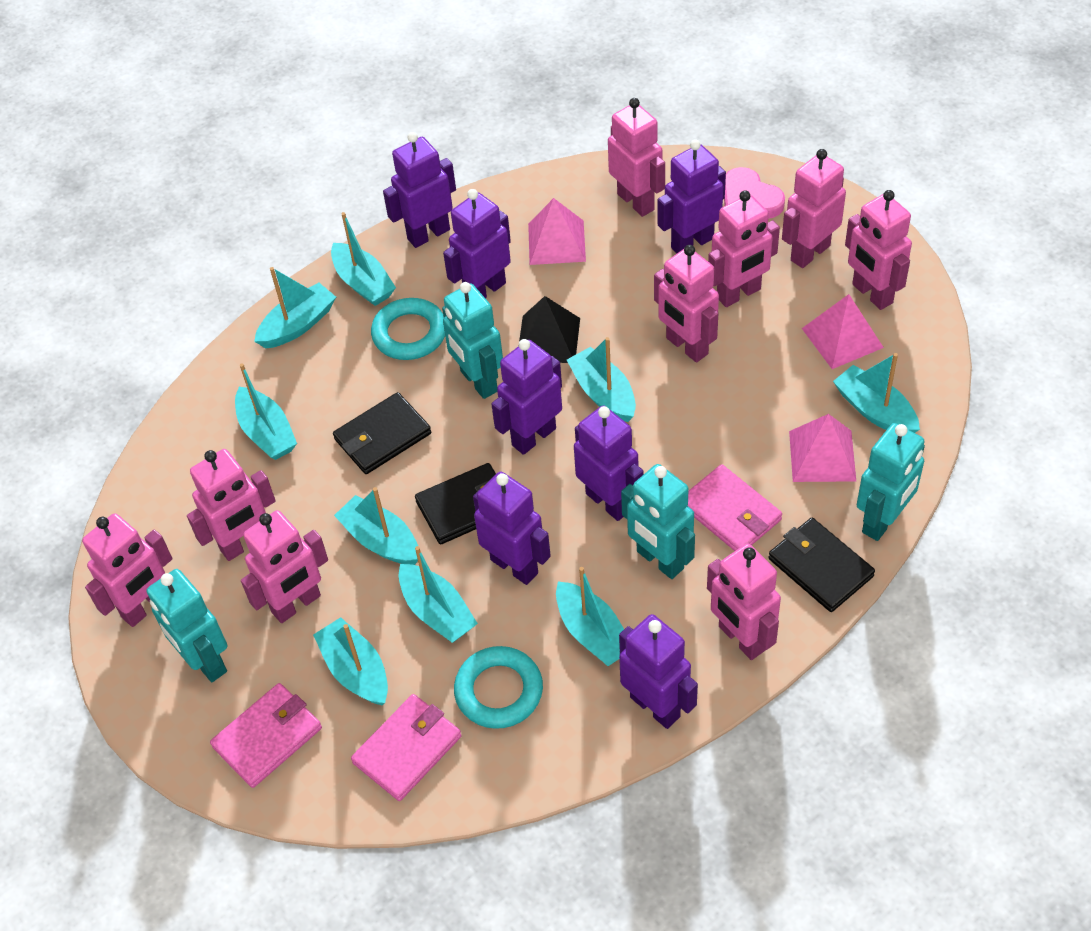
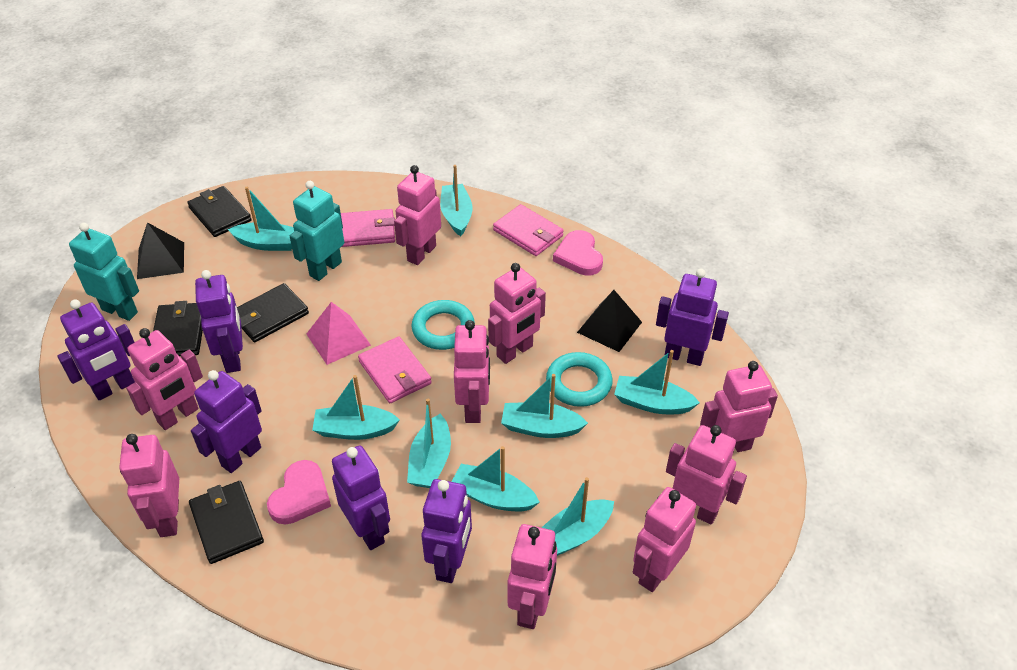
black pyramid: 1 -> 2
black wallet: 3 -> 4
pink heart: 1 -> 2
pink pyramid: 3 -> 1
purple robot: 7 -> 6
turquoise boat: 9 -> 8
turquoise robot: 4 -> 2

